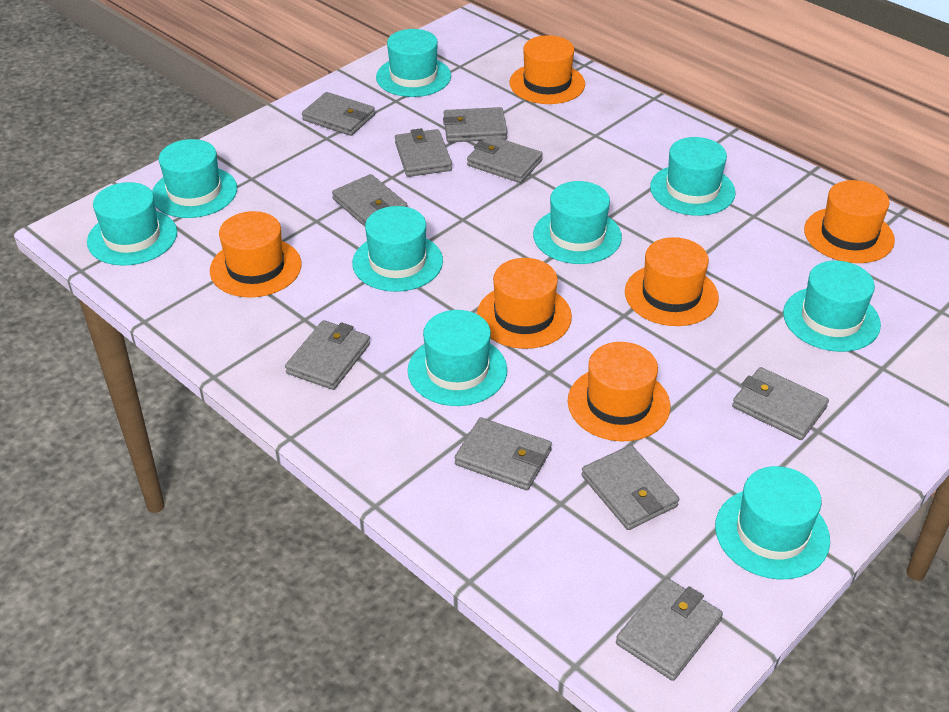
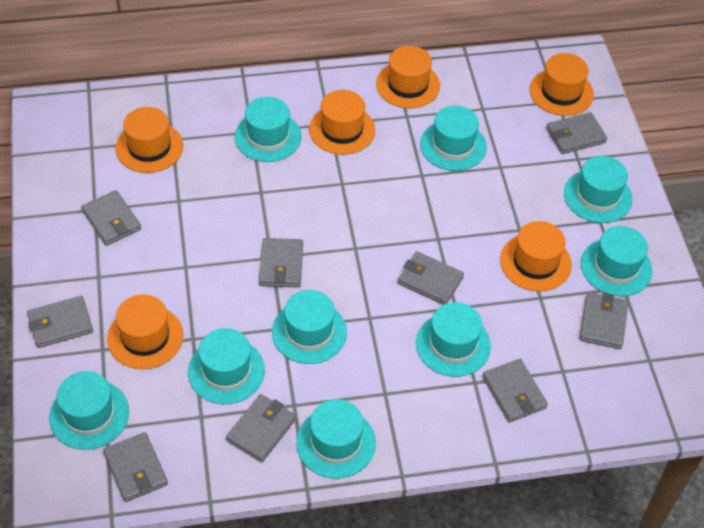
grey wallet: 10 -> 9

